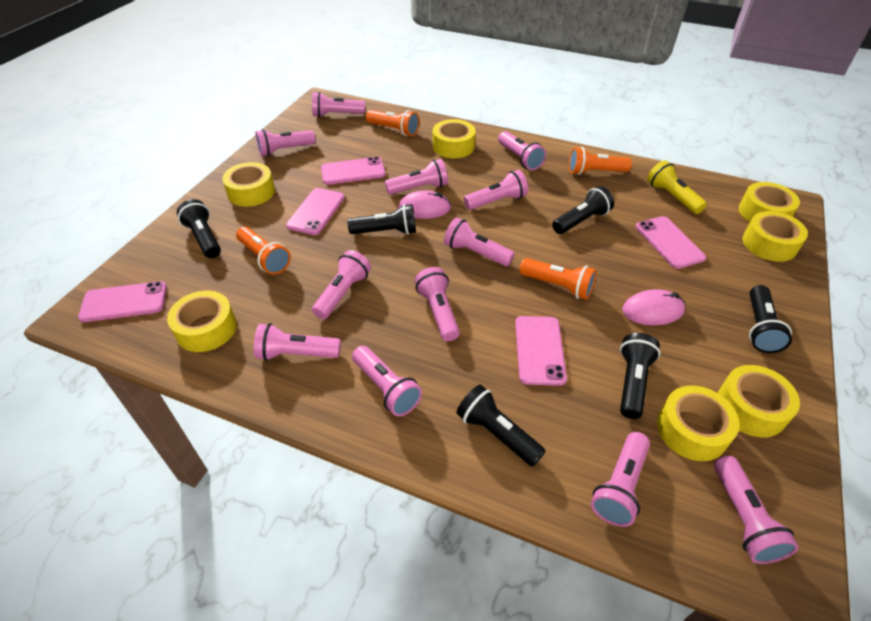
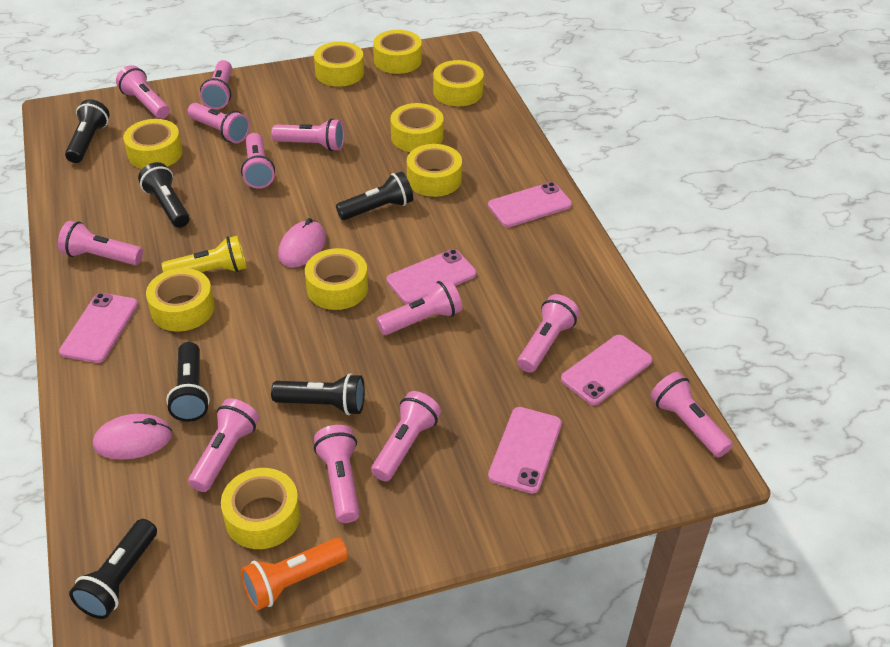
orange flashlight: 4 -> 1
yellow tape: 7 -> 9

